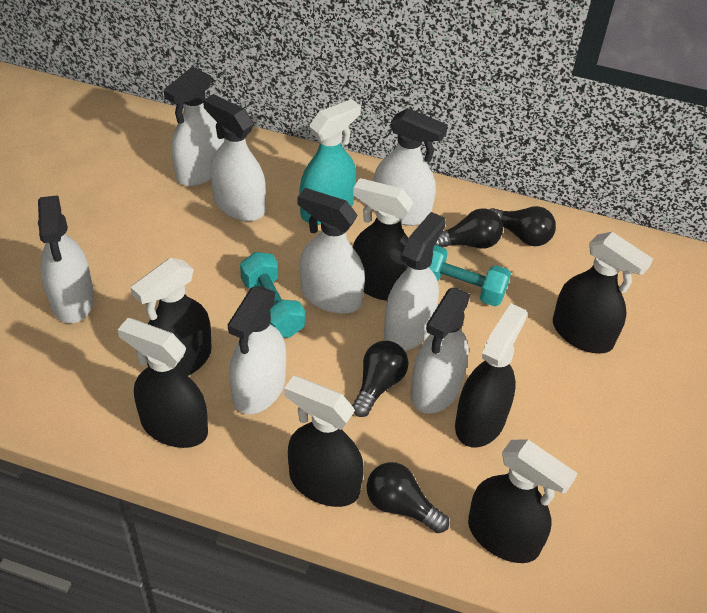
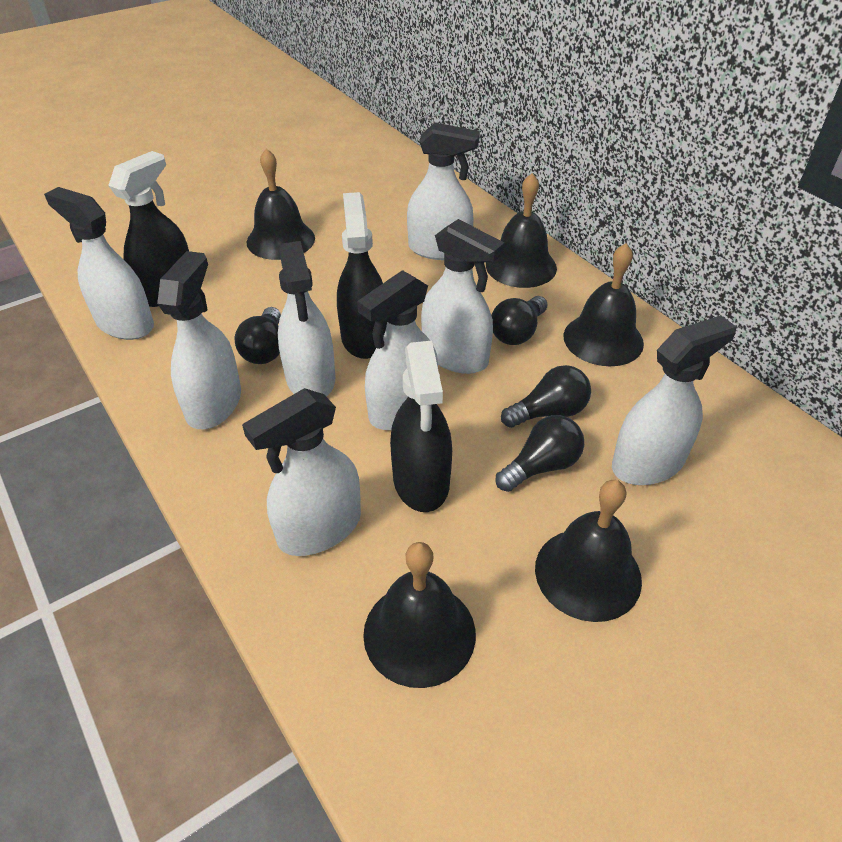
black bell: 0 -> 5
black spray bottle: 7 -> 3
turquoise dumbbell: 2 -> 0
turquoise spray bottle: 1 -> 0

